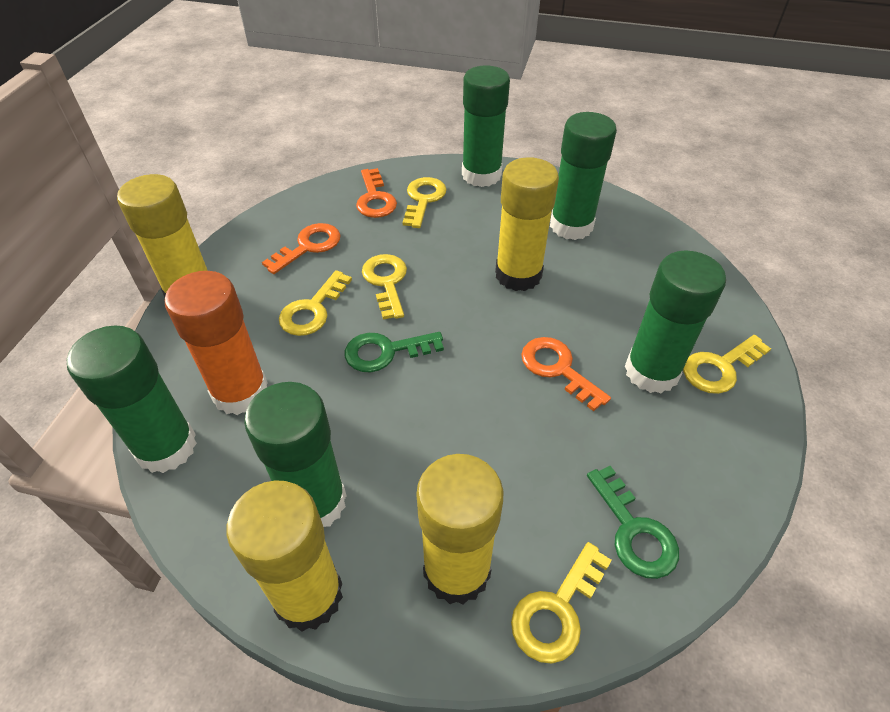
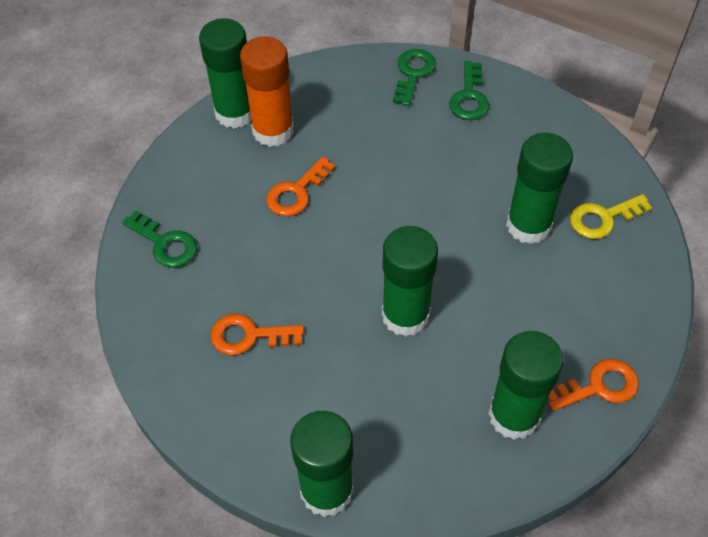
green key: 2 -> 3
yellow glue stick: 4 -> 0
yellow key: 5 -> 1

